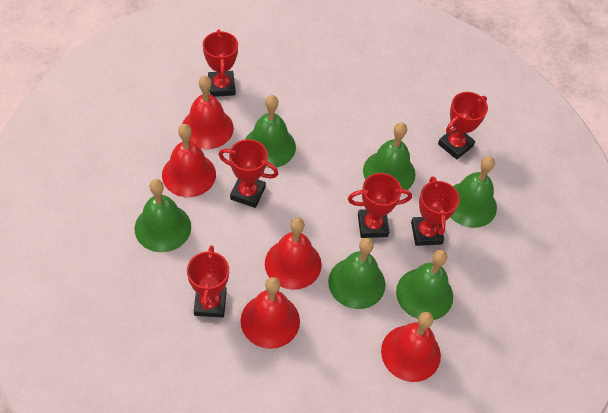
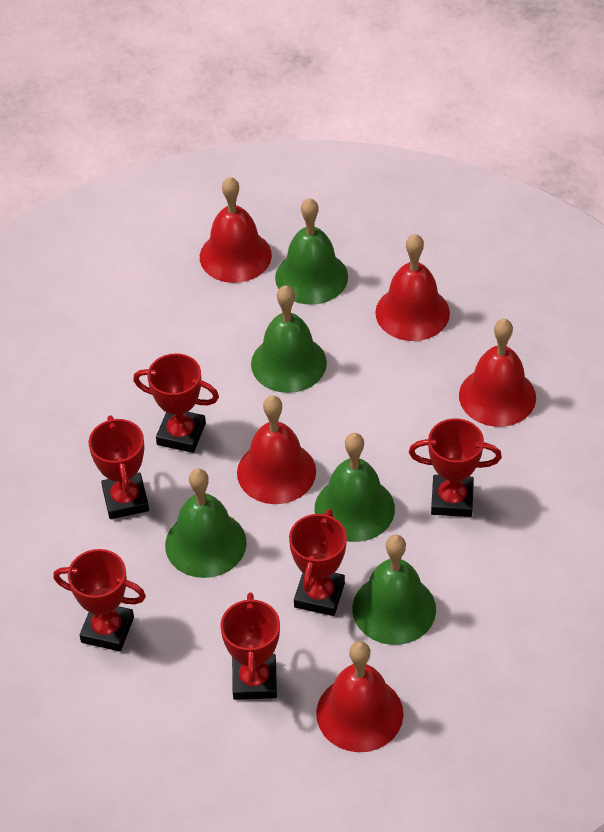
green bell: 6 -> 5

